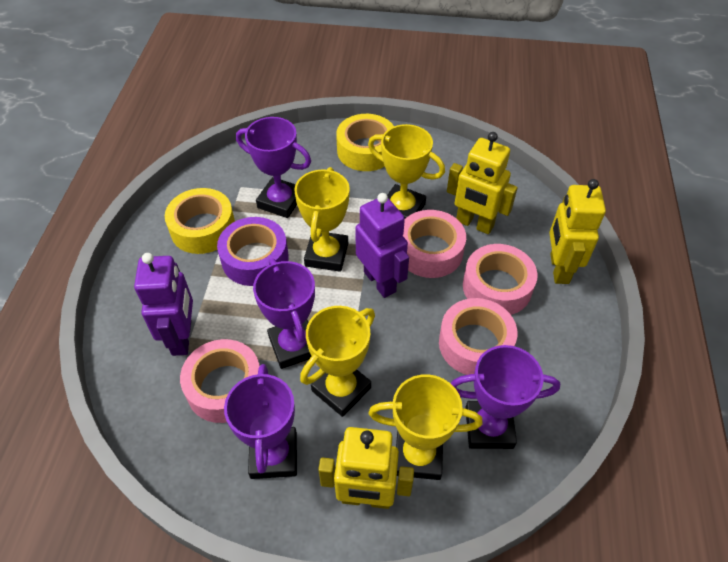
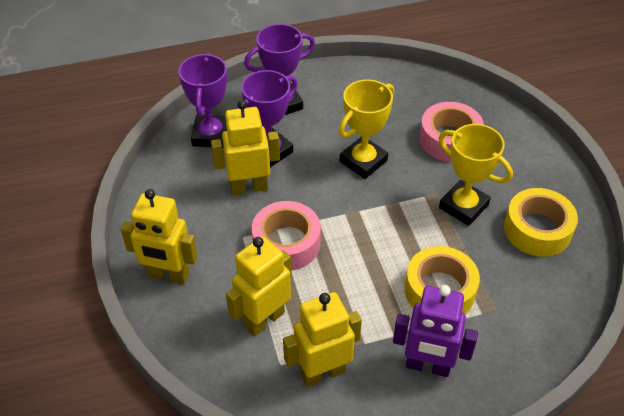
pink tape: 4 -> 2
purple robot: 2 -> 1
purple tape: 1 -> 0
purple trophy: 4 -> 3
yellow robot: 3 -> 4
yellow trophy: 4 -> 2

